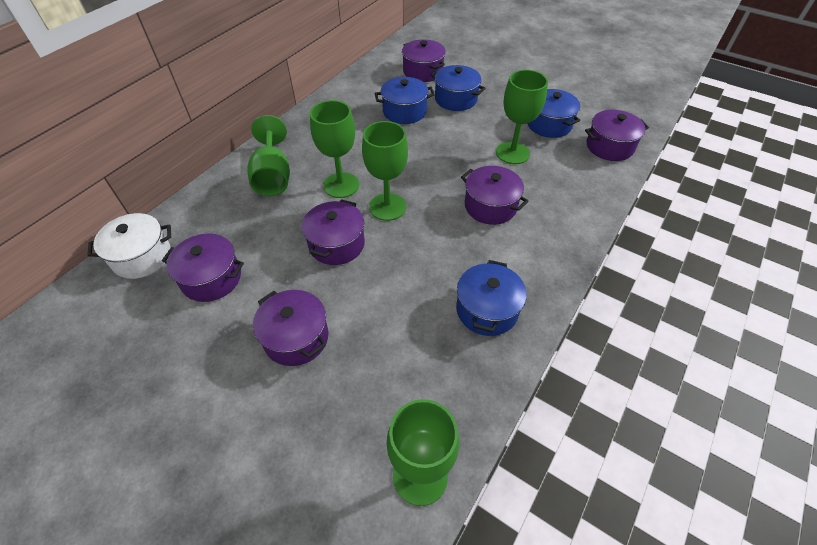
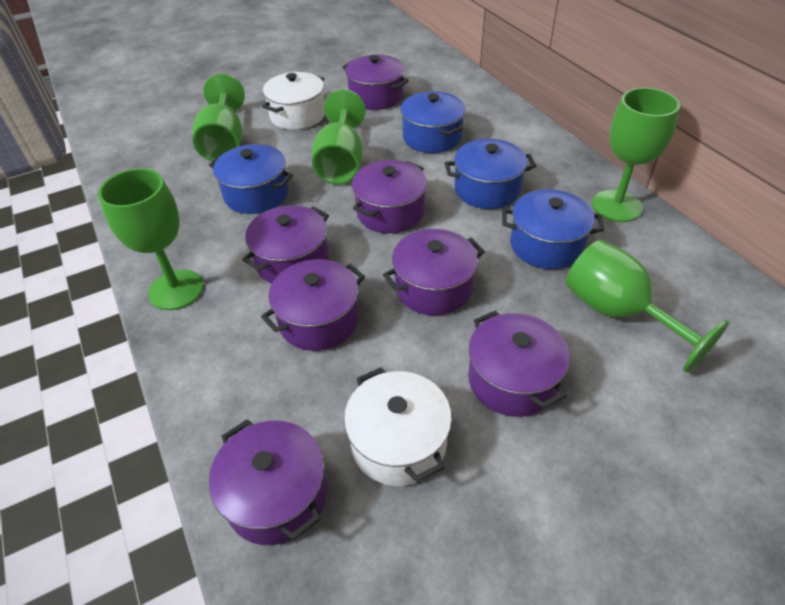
purple pot: 6 -> 7
white pot: 1 -> 2

